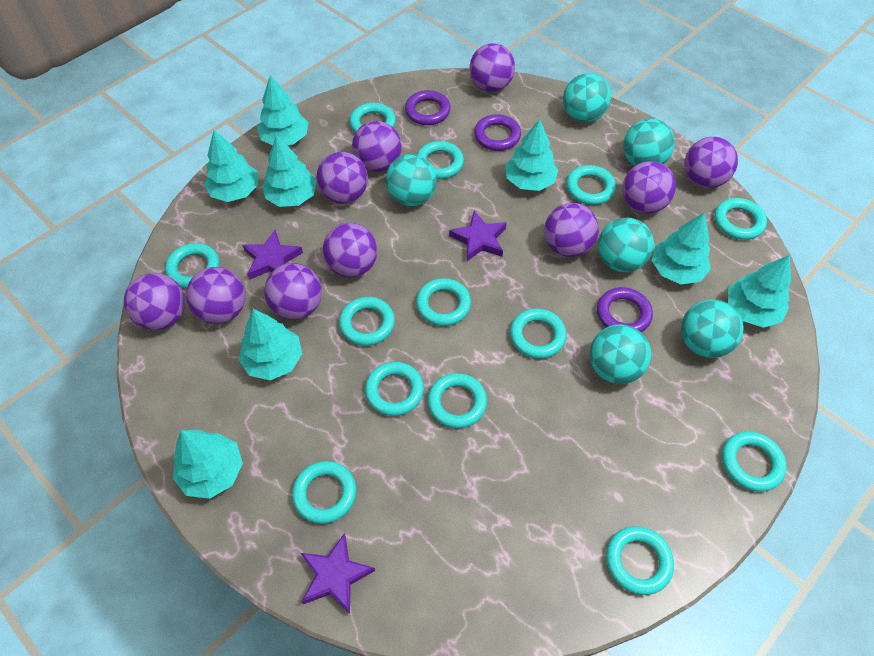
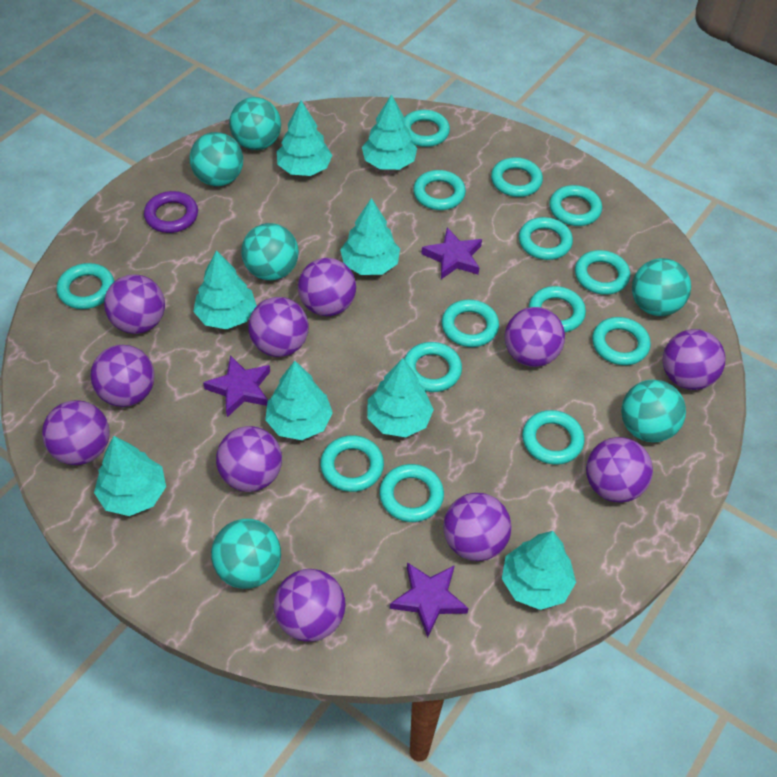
purple ball: 10 -> 11
purple ring: 3 -> 1
turquoise ring: 13 -> 14

